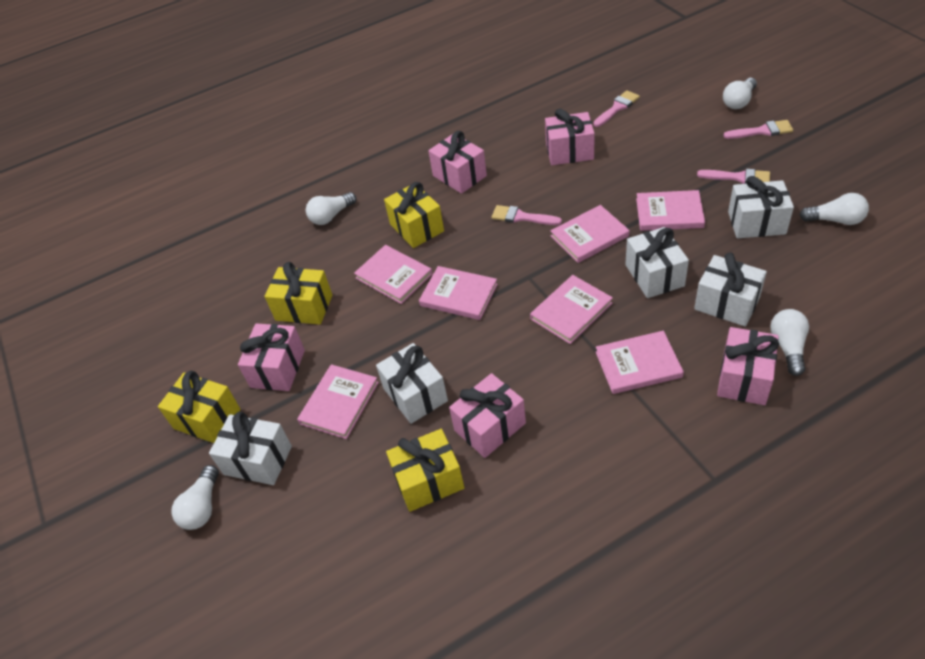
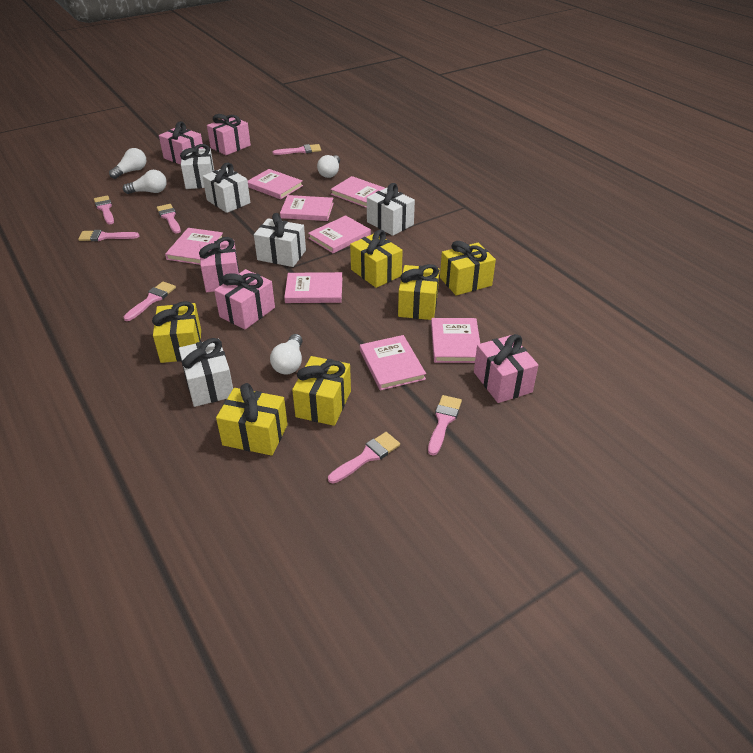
pink book: 7 -> 8
pink brush: 4 -> 7
white light bulb: 5 -> 4
yellow gift: 4 -> 6

